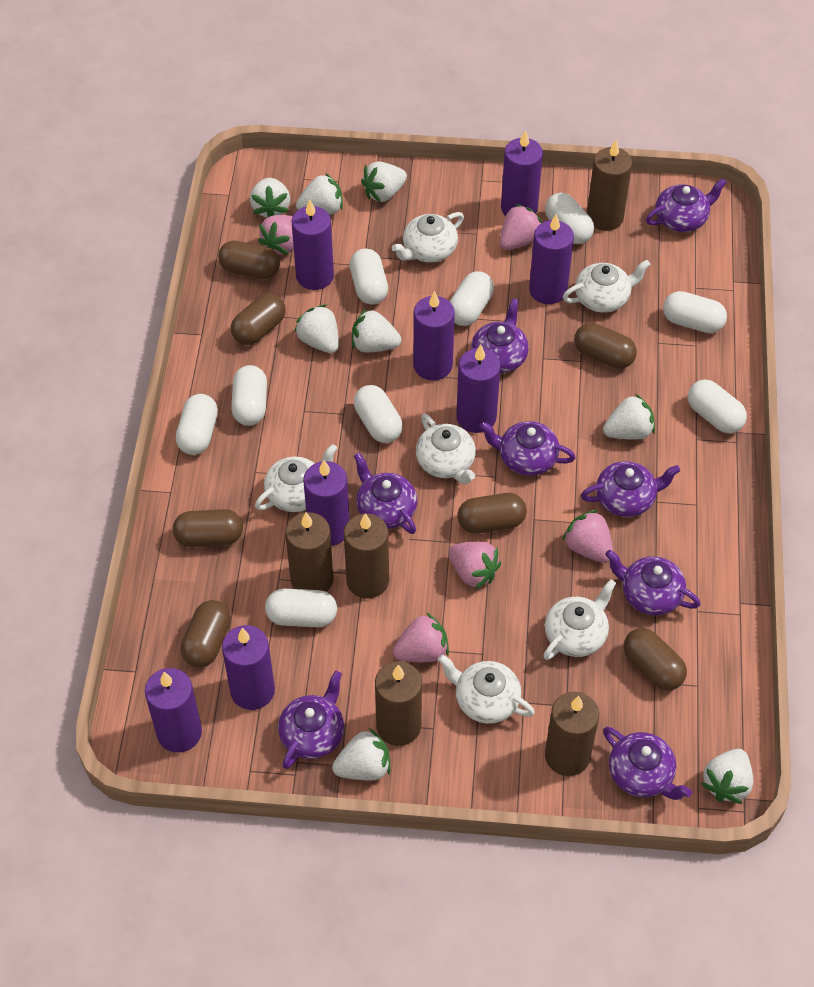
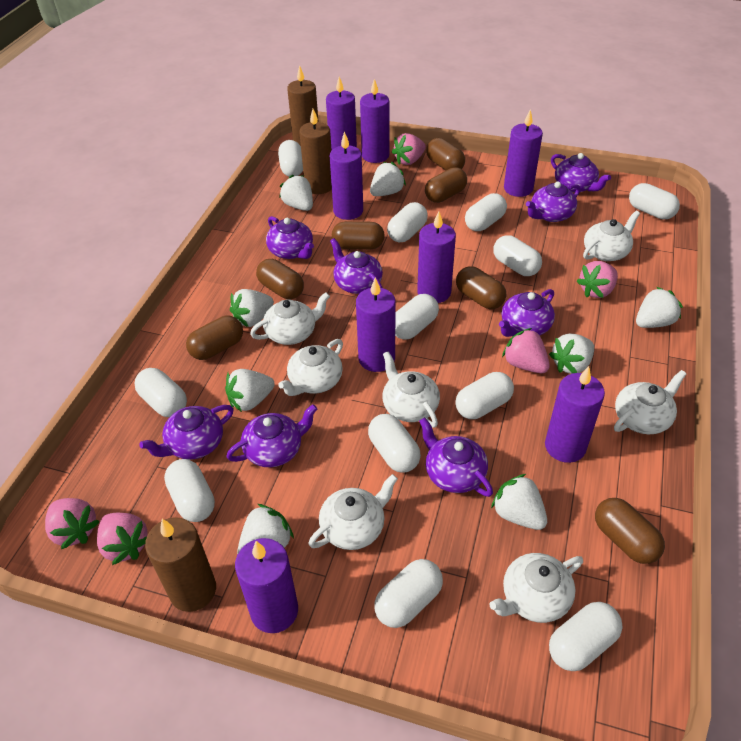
brown candle: 5 -> 3
white capsule: 9 -> 12
white teapot: 6 -> 7

